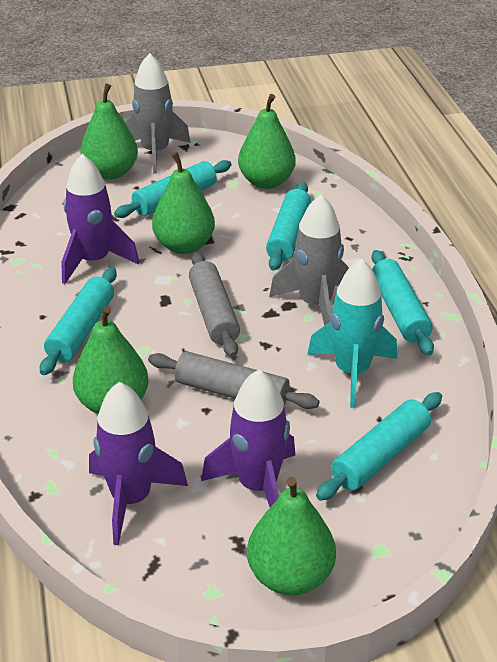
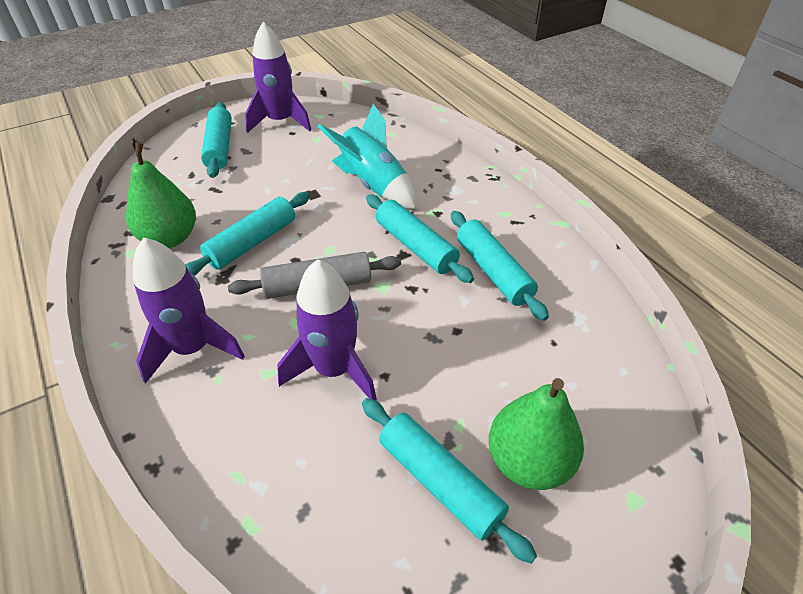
green pear: 5 -> 2
grey rocket: 2 -> 0
grey rolling pin: 2 -> 1

